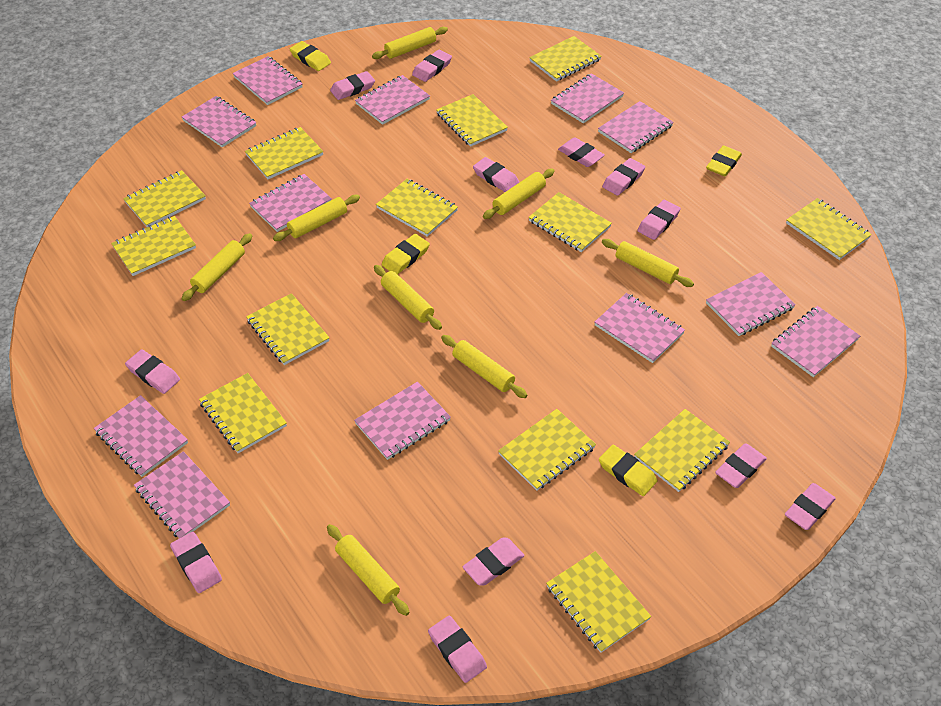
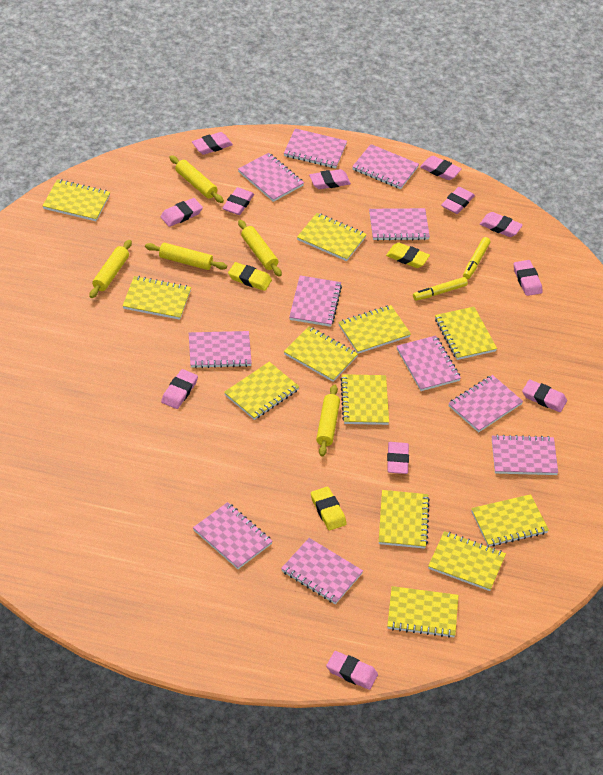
pink notebook: 12 -> 11
yellow eraser: 4 -> 3
yellow marker: 0 -> 2
yellow notebook: 13 -> 12
yellow rolling pin: 8 -> 5

